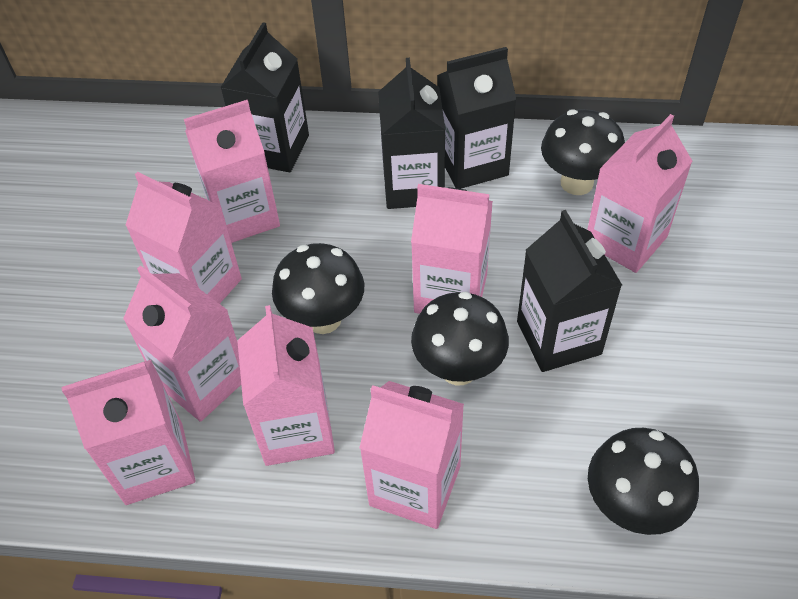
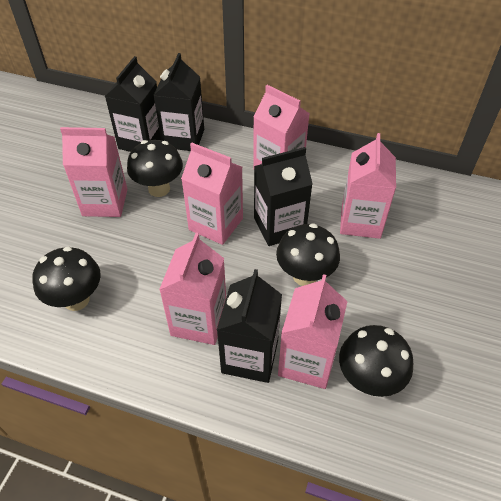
pink carton: 8 -> 6

